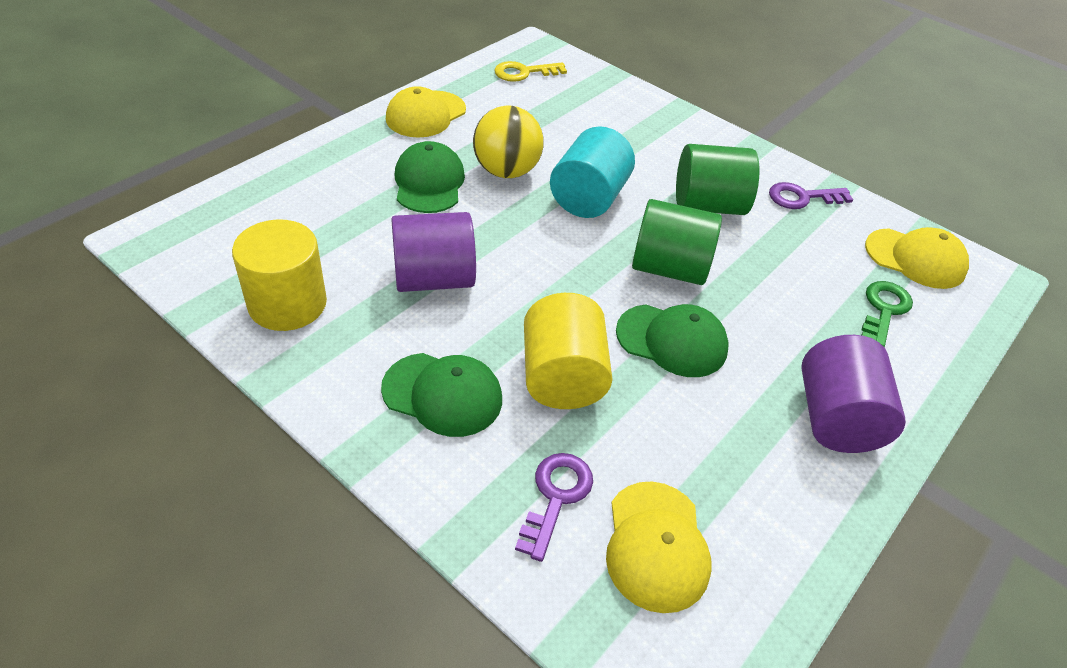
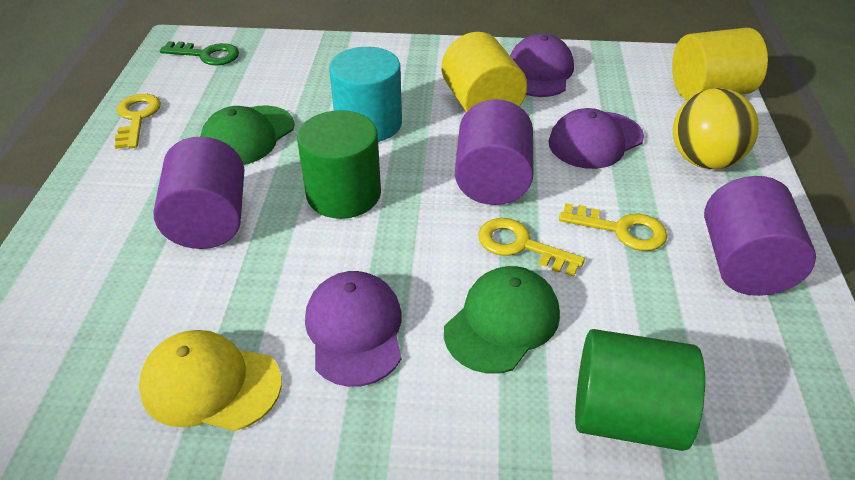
green cap: 3 -> 2
purple cap: 0 -> 3
purple cylinder: 2 -> 3
purple key: 2 -> 0
yellow cap: 3 -> 1
yellow key: 1 -> 3

